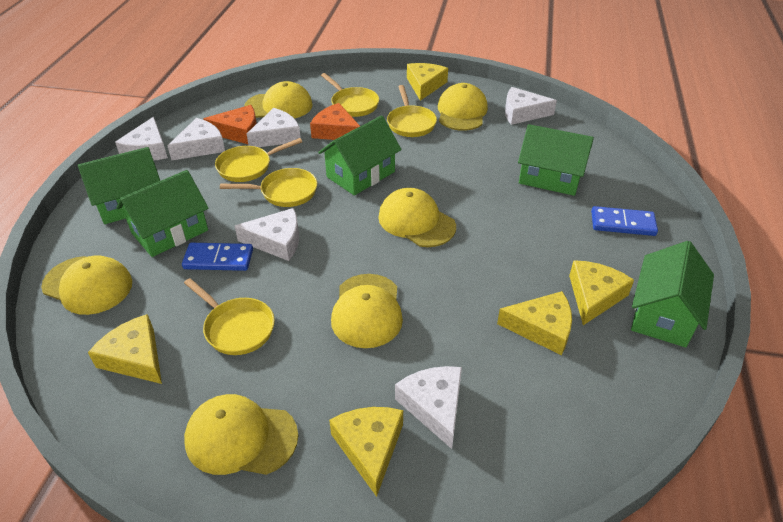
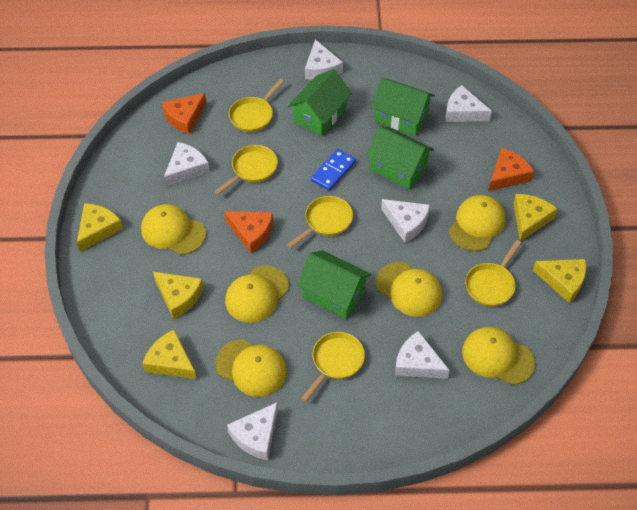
blue domino: 2 -> 1
green house: 5 -> 4
orange cheese: 2 -> 3

